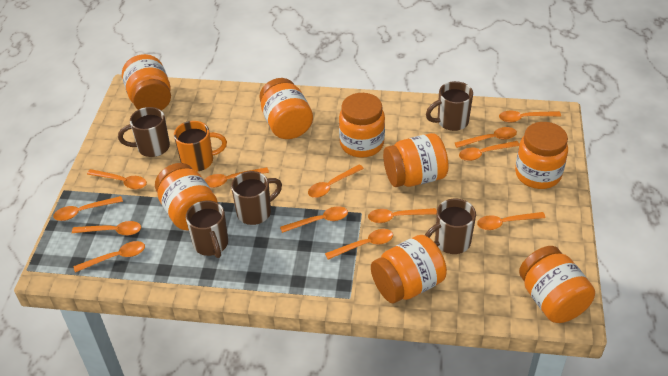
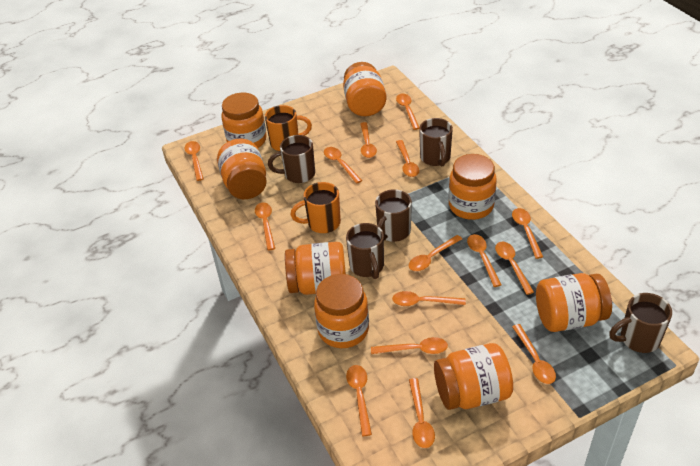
orange mug: 1 -> 2
orange spoon: 13 -> 15

